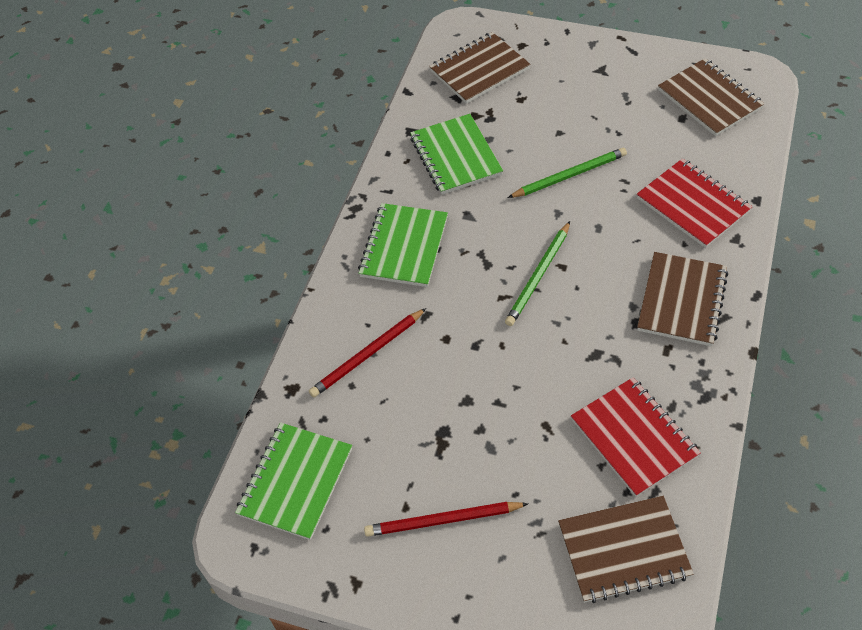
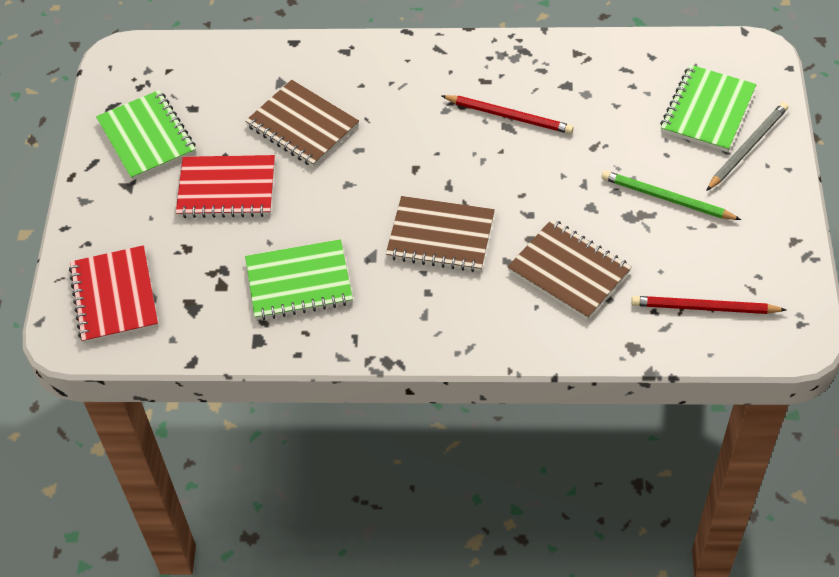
brown notebook: 4 -> 3
green pencil: 2 -> 1
grey pencil: 0 -> 1

